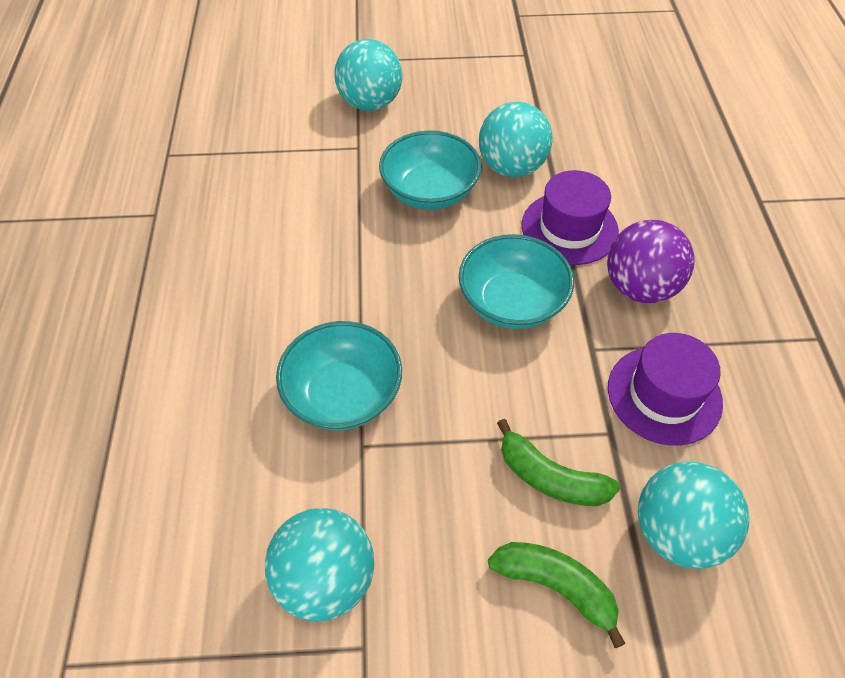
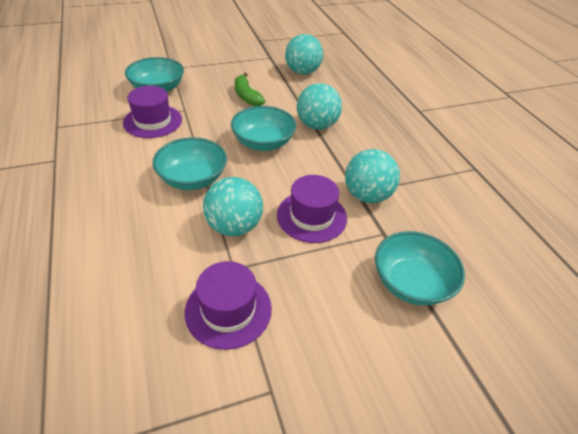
green banana: 2 -> 1
purple ball: 1 -> 0
purple hat: 2 -> 3
turquoise bowl: 3 -> 4

